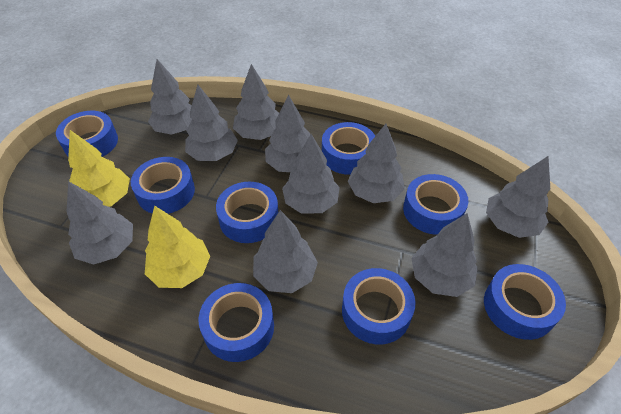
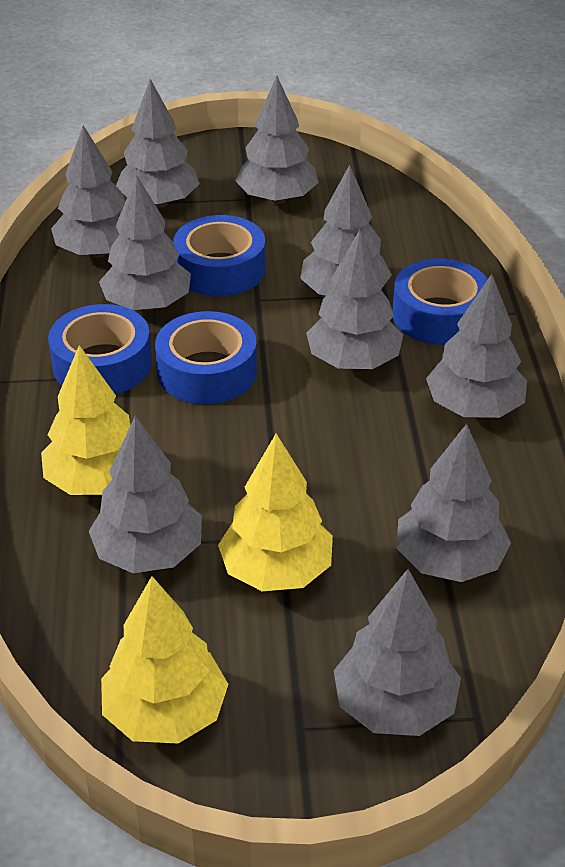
blue tape: 8 -> 4
yellow tree: 2 -> 3

